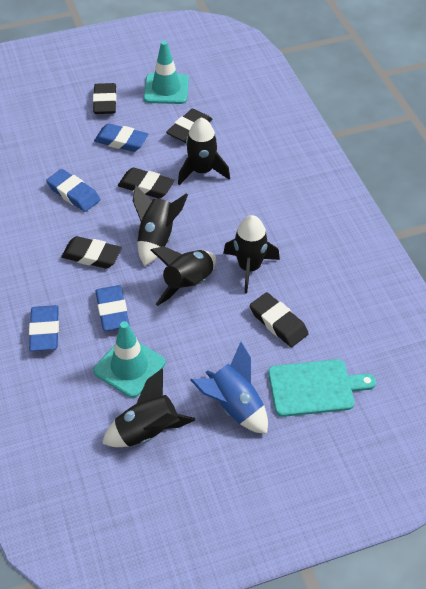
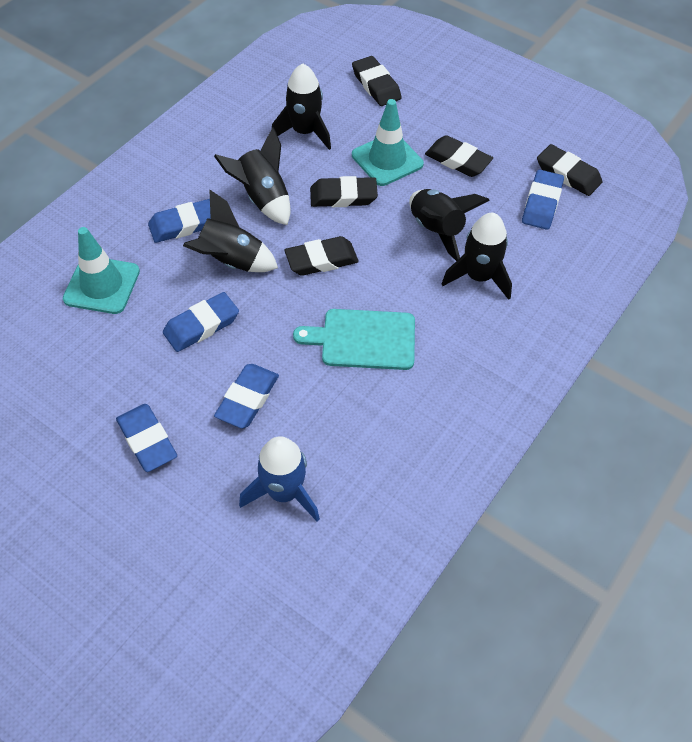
blue eraser: 4 -> 5

